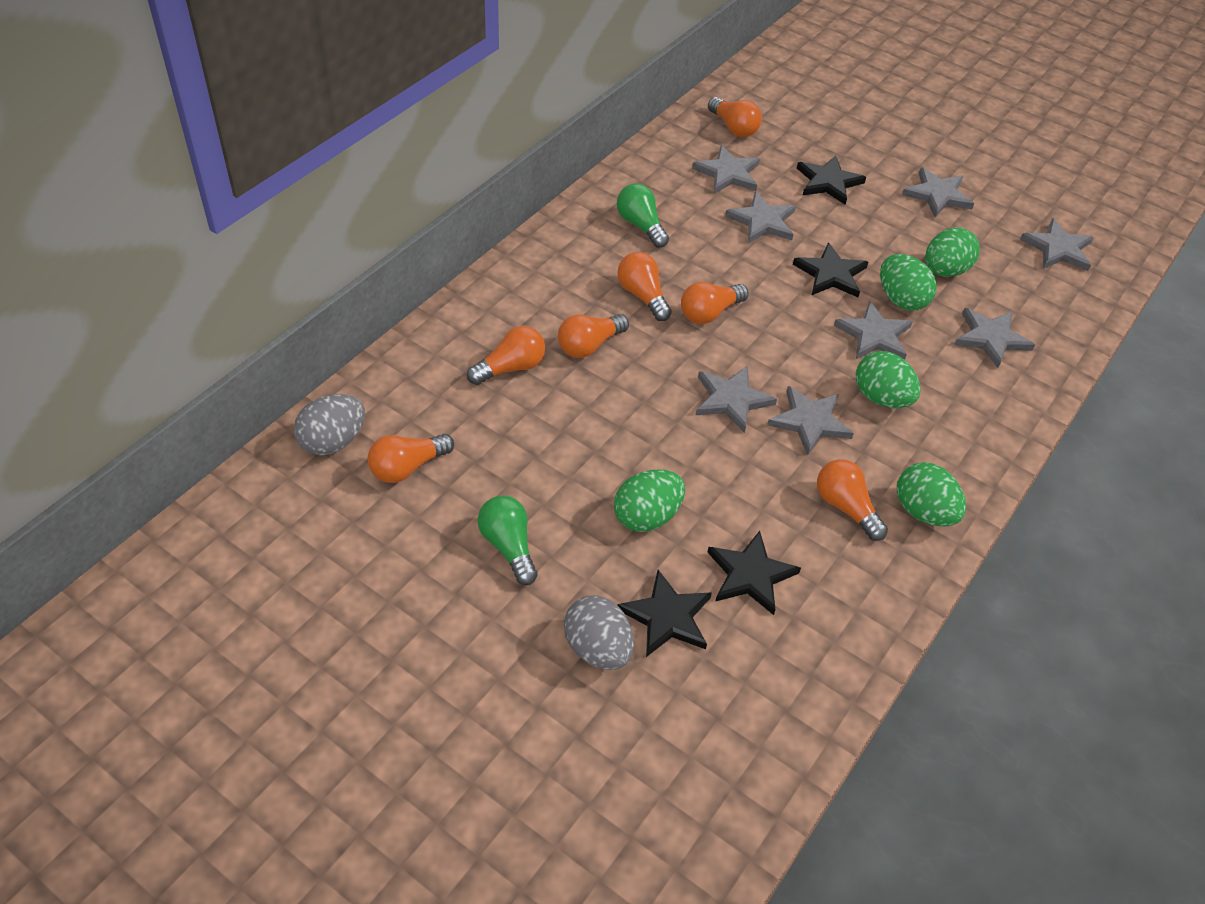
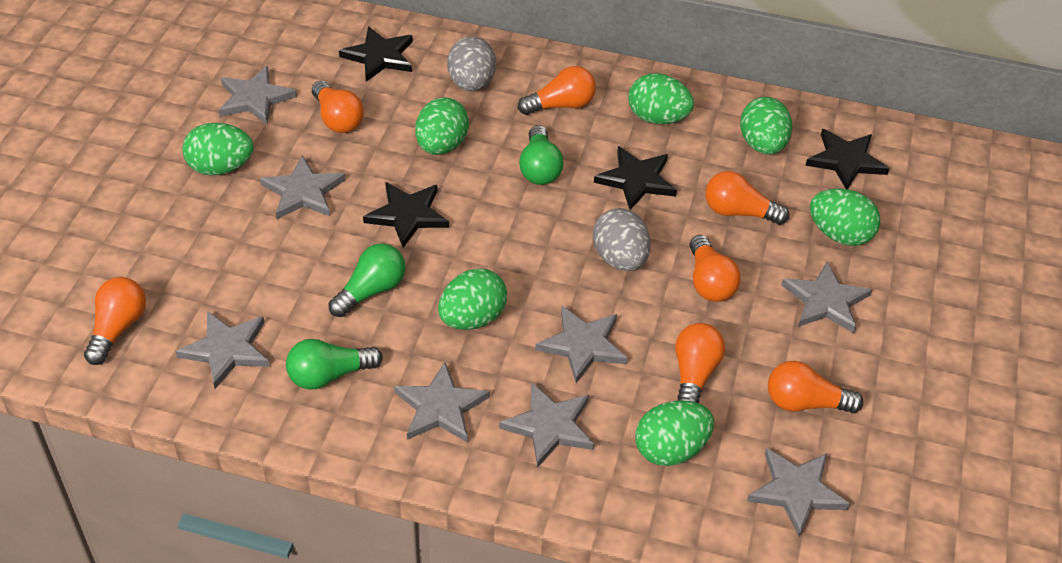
green egg: 5 -> 7
green light bulb: 2 -> 3

